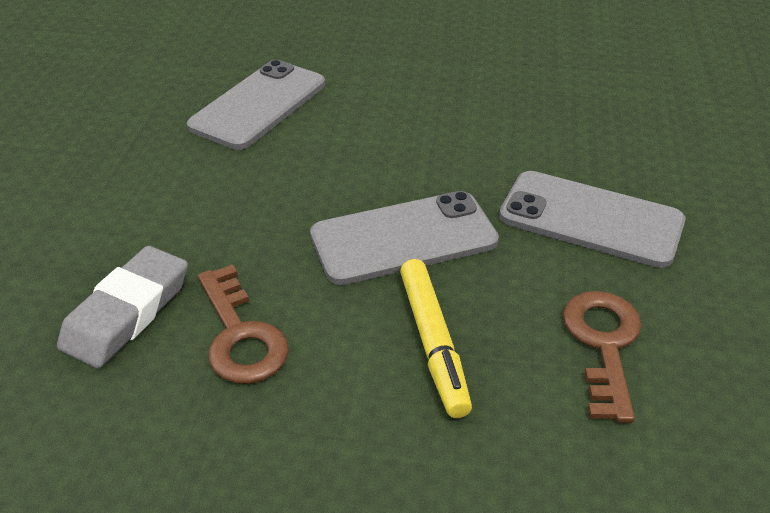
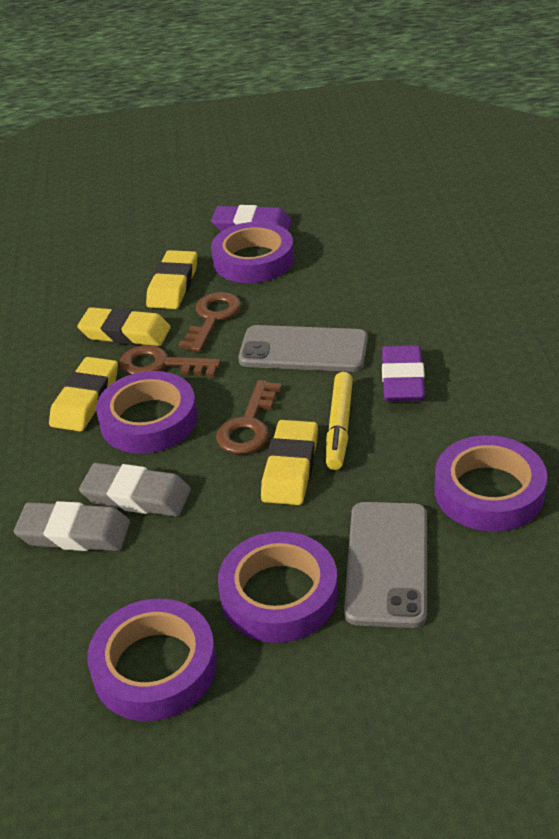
brown key: 2 -> 3
grey eraser: 1 -> 2
grey phone: 3 -> 2
purple eraser: 0 -> 2
purple tape: 0 -> 5
yellow eraser: 0 -> 4

